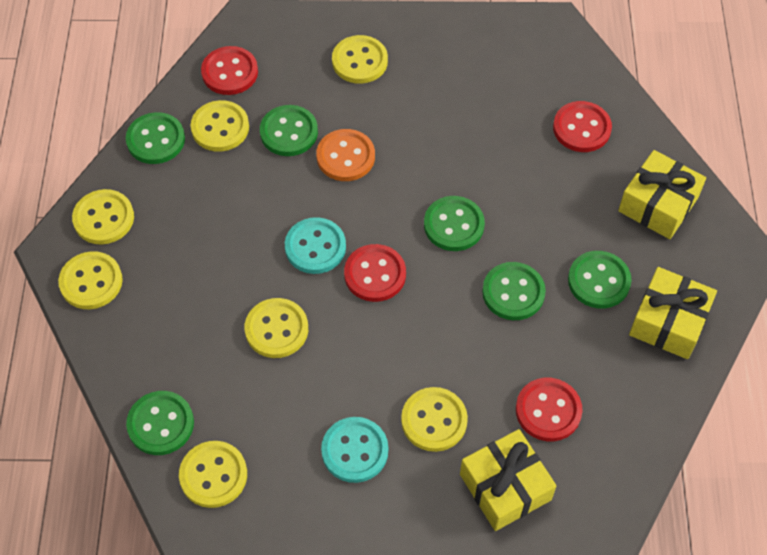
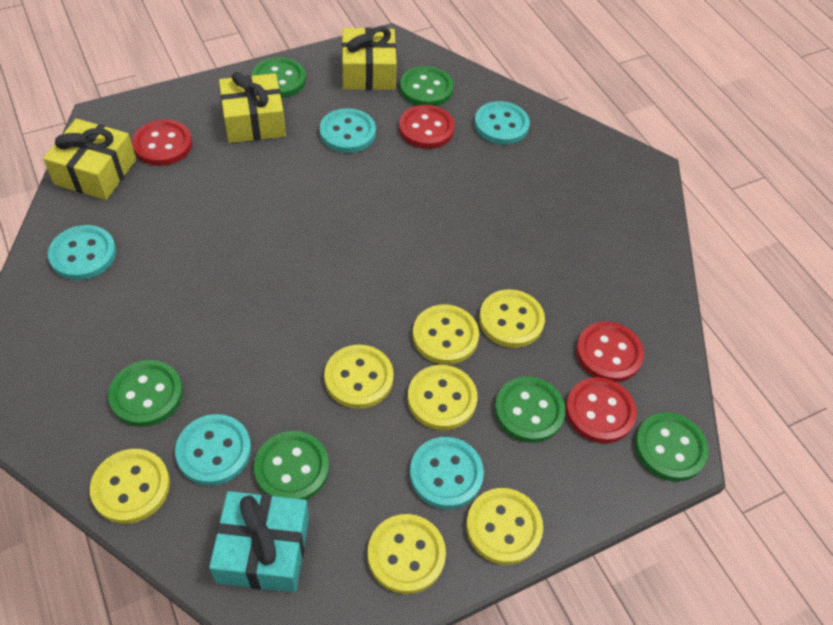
orange button: 1 -> 0
turquoise button: 2 -> 5
turquoise gift: 0 -> 1

